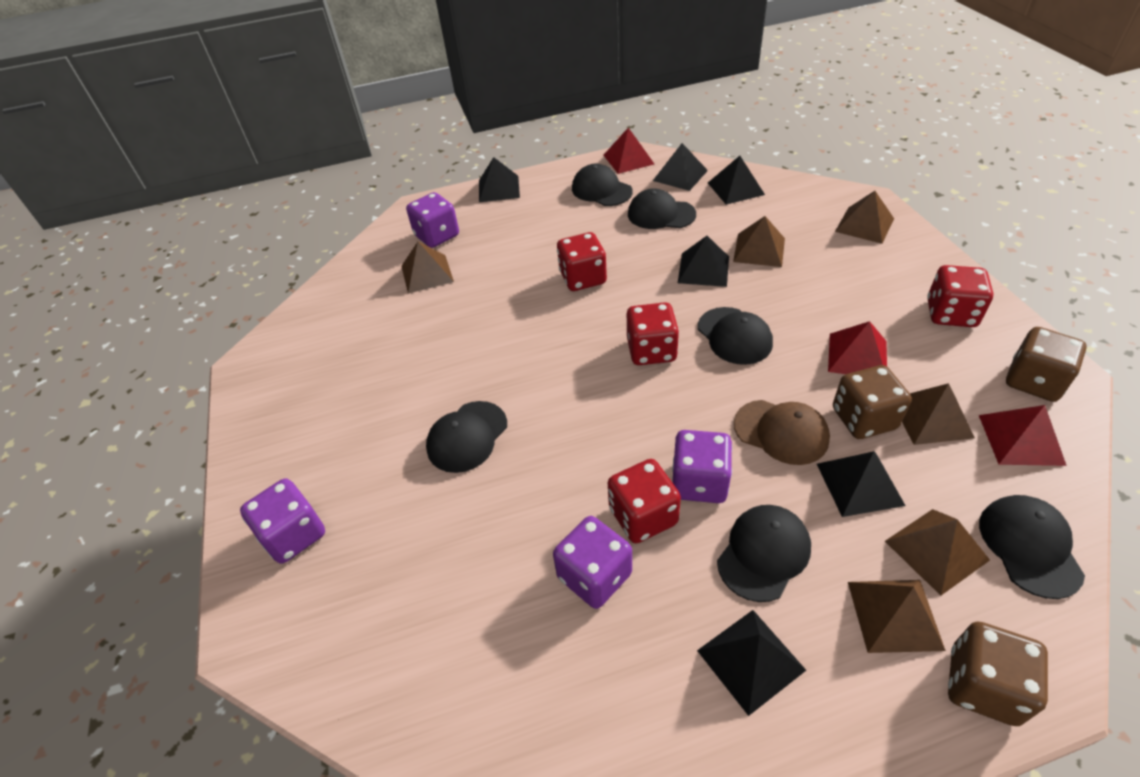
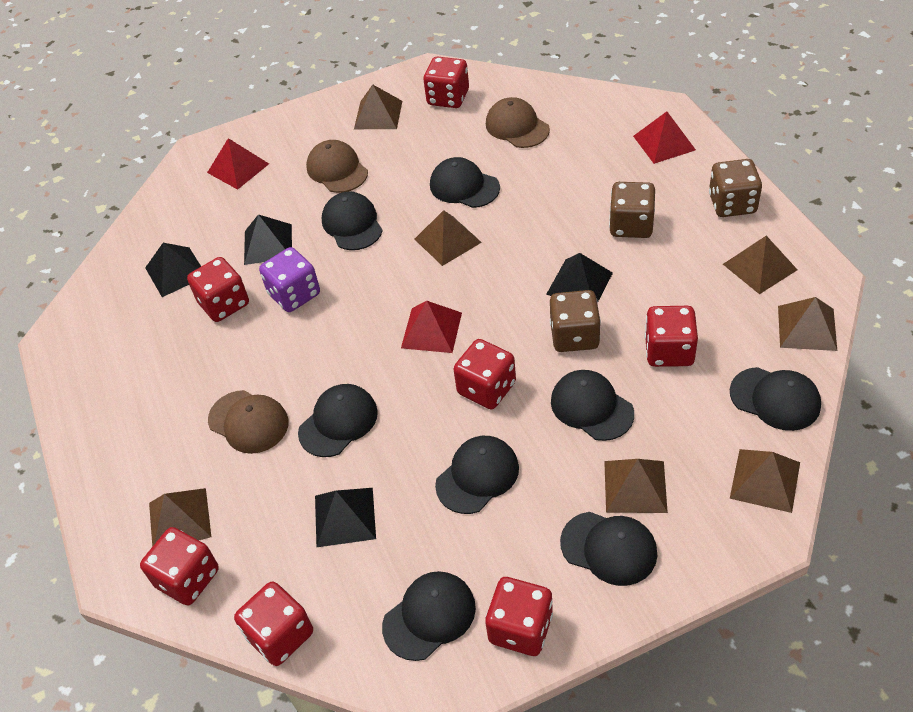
black cap: 6 -> 8
black pyramid: 6 -> 4
brown cap: 1 -> 3
brown pyramid: 6 -> 7
purple dice: 4 -> 1
red dice: 4 -> 7

